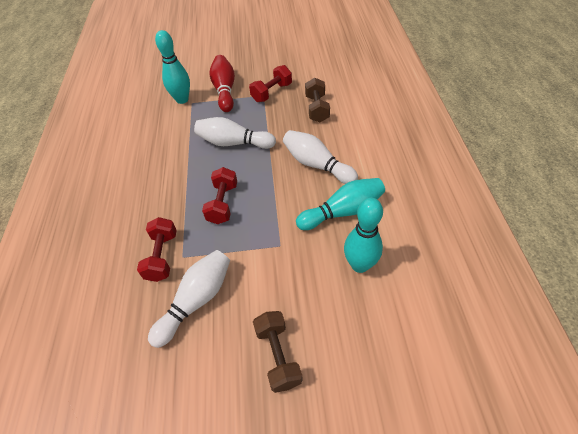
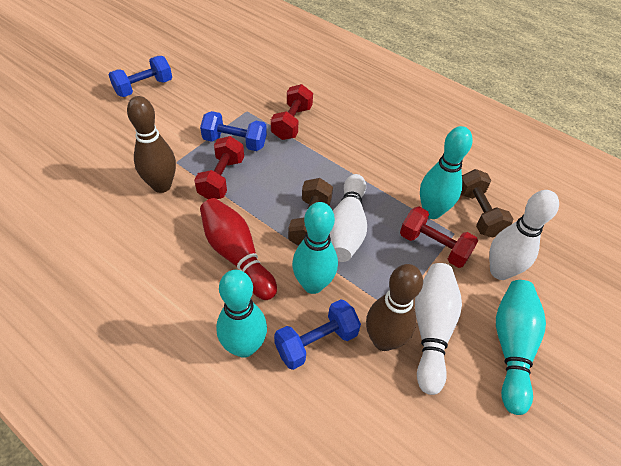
blue dumbbell: 0 -> 3
brown bowling pin: 0 -> 2
turquoise bowling pin: 3 -> 4

